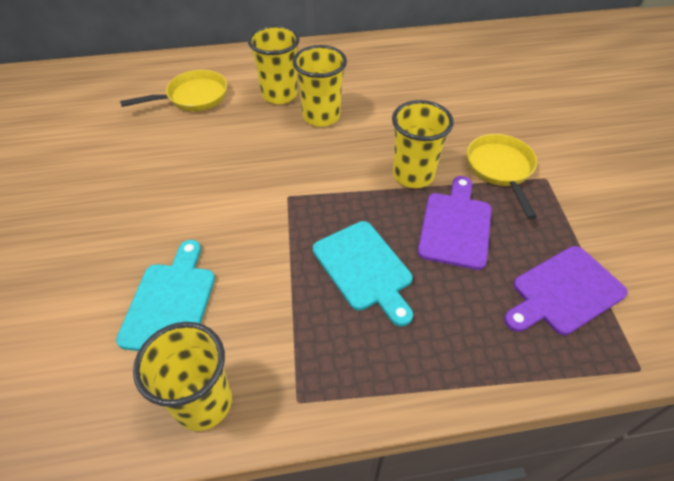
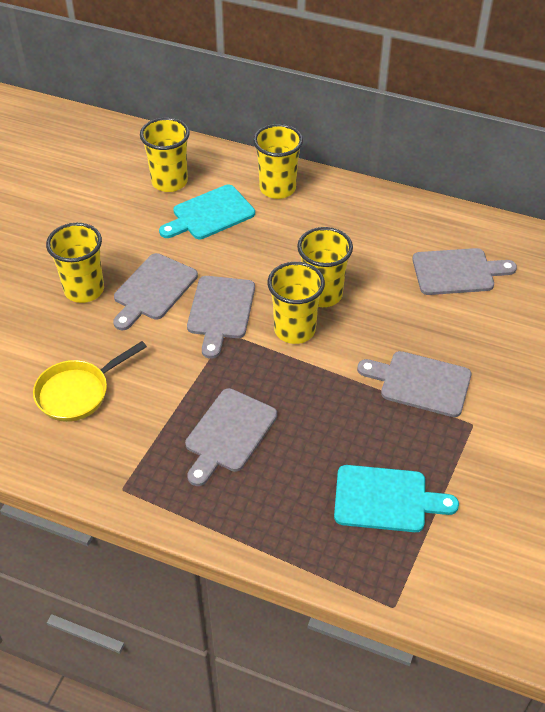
grey cutting board: 0 -> 5
purple cutting board: 2 -> 0
yellow cup: 4 -> 5
yellow pan: 2 -> 1

